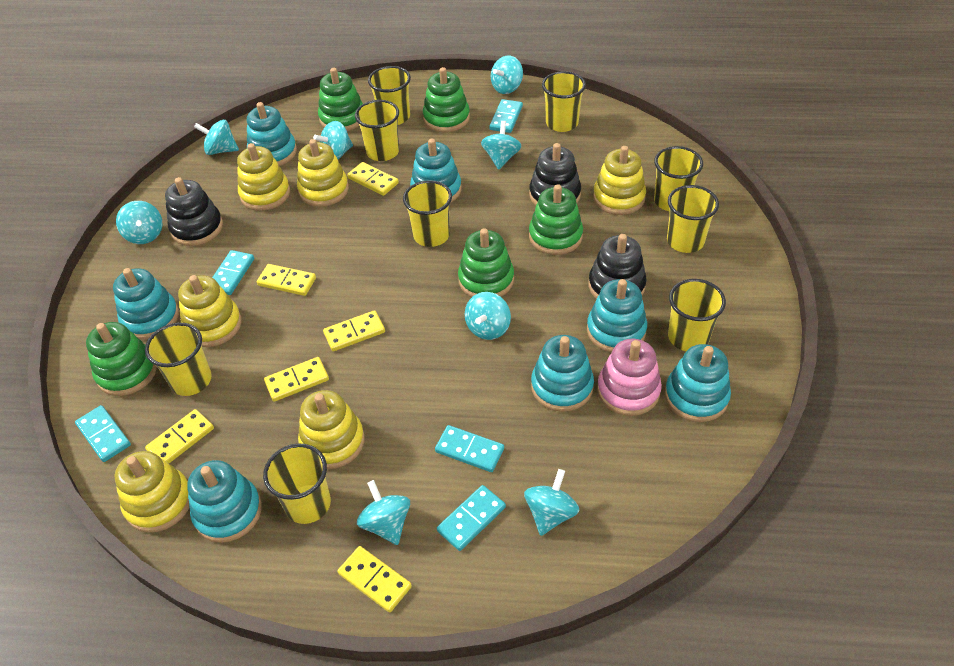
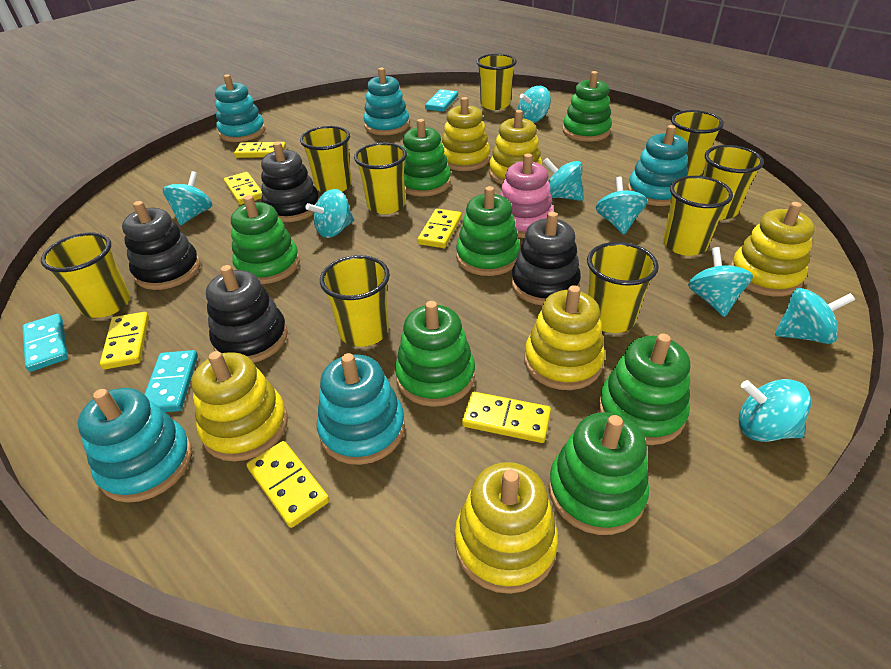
black stacking toy: 3 -> 4
green stacking toy: 5 -> 7
turquoise domino: 5 -> 3
turquoise stacking toy: 7 -> 5

